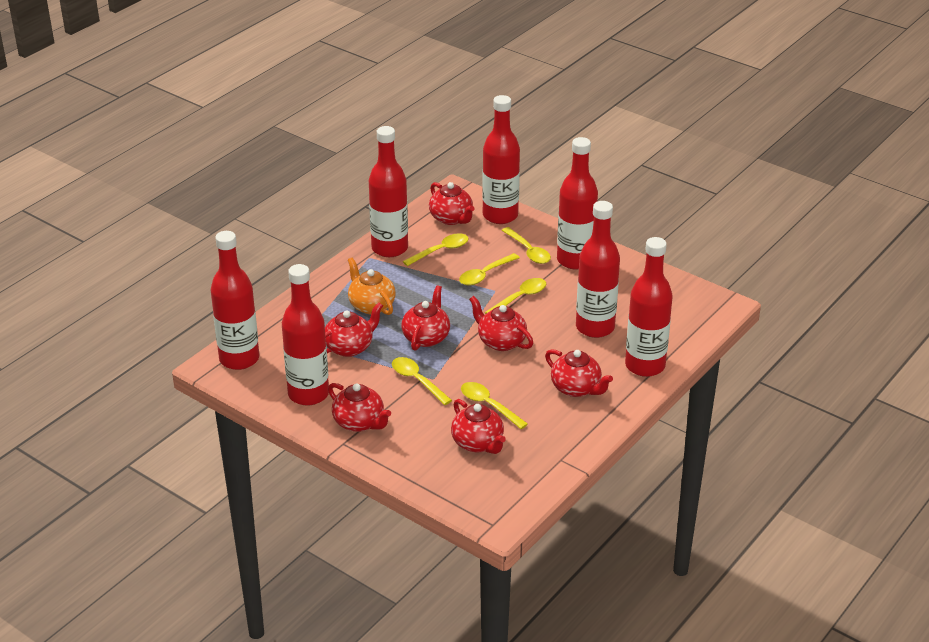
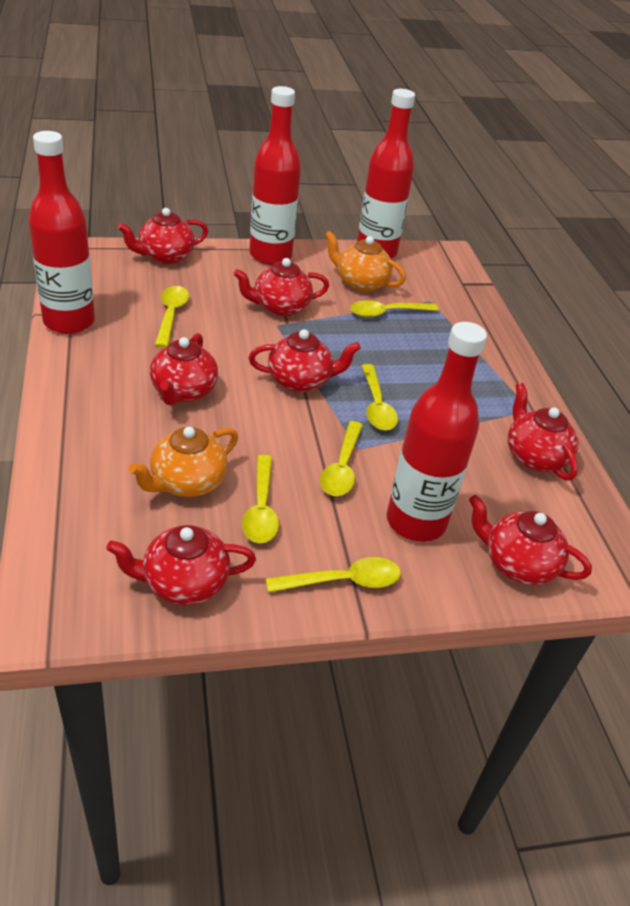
orange teapot: 1 -> 2
red bottle: 7 -> 4

